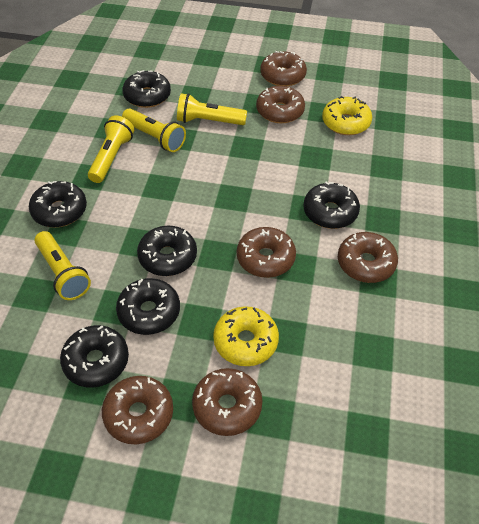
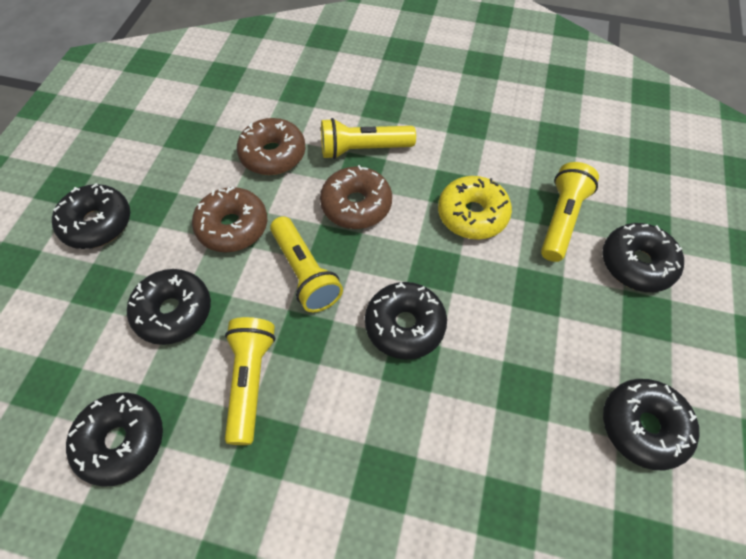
brown donut: 6 -> 3
yellow donut: 2 -> 1

